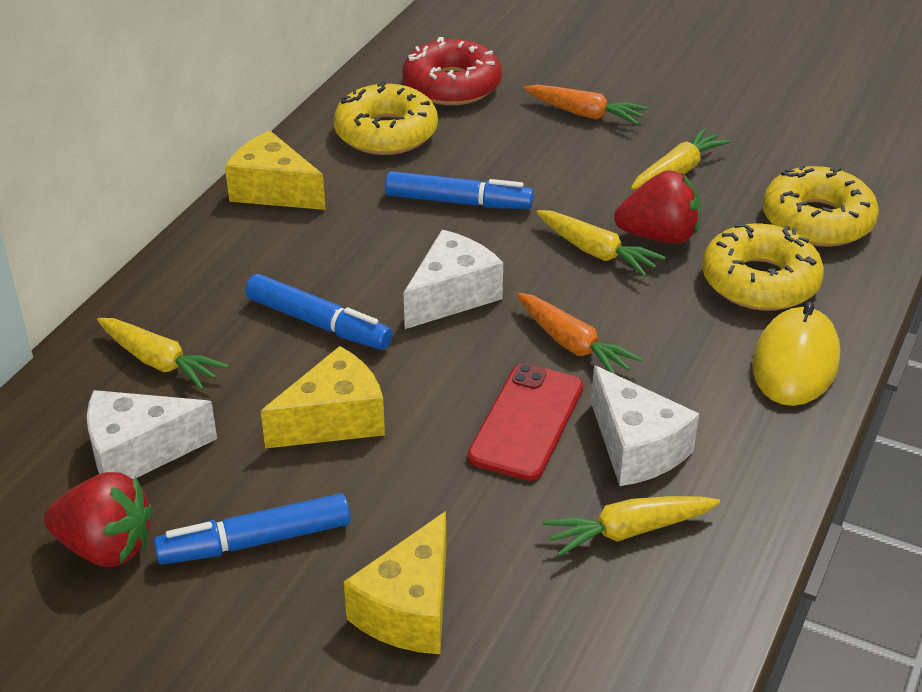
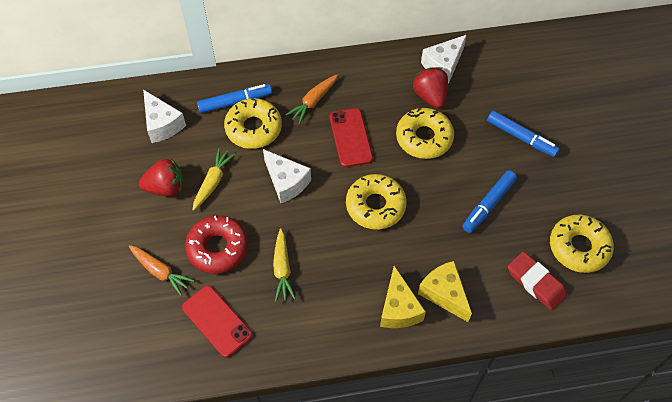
red eraser: 0 -> 1
red phone: 1 -> 2
yellow carrot: 4 -> 2
yellow cheese: 3 -> 2
yellow donut: 3 -> 4
yellow mouse: 1 -> 0

